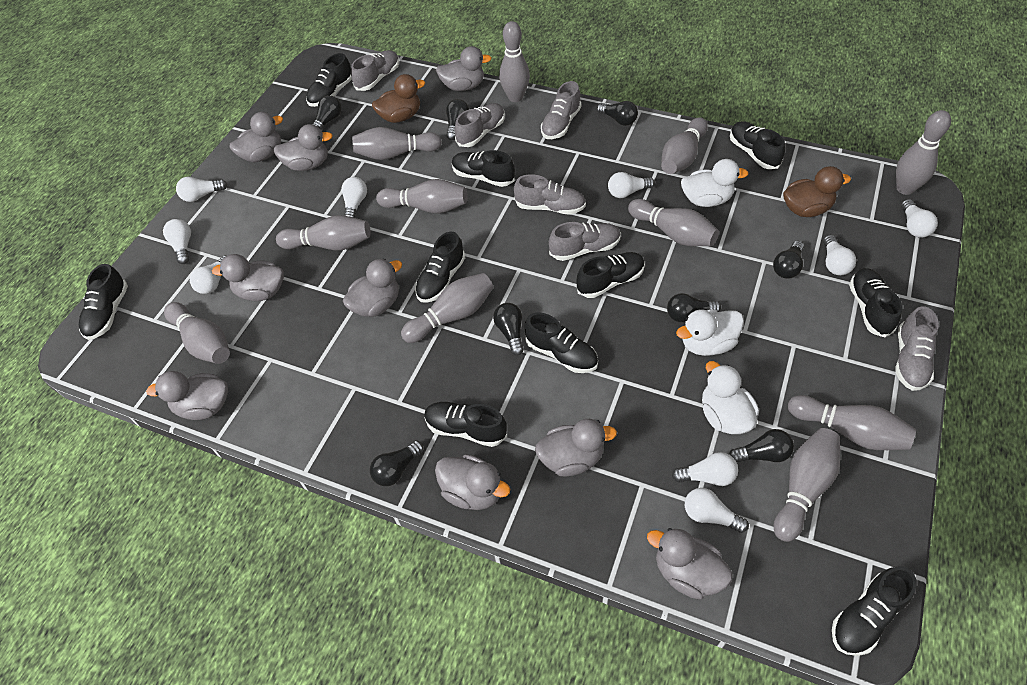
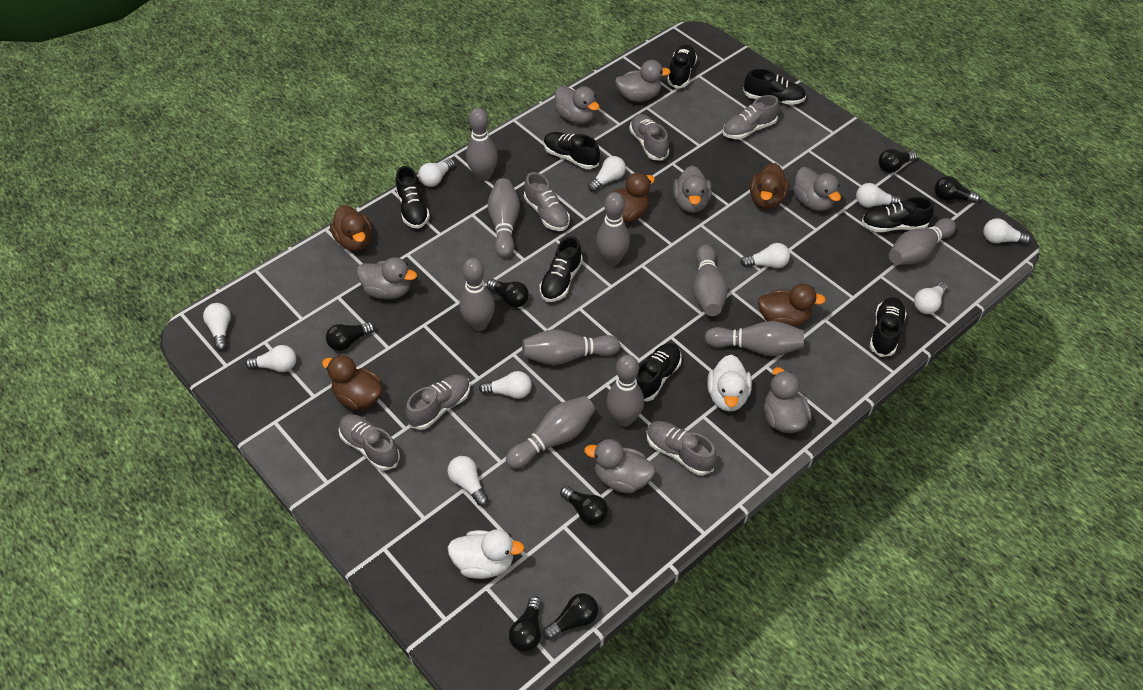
black light bulb: 8 -> 7
black shoe: 10 -> 8
brown duck: 2 -> 5
grey bowling pin: 11 -> 10
grey duck: 9 -> 7
white duck: 3 -> 2
white light bulb: 9 -> 10

